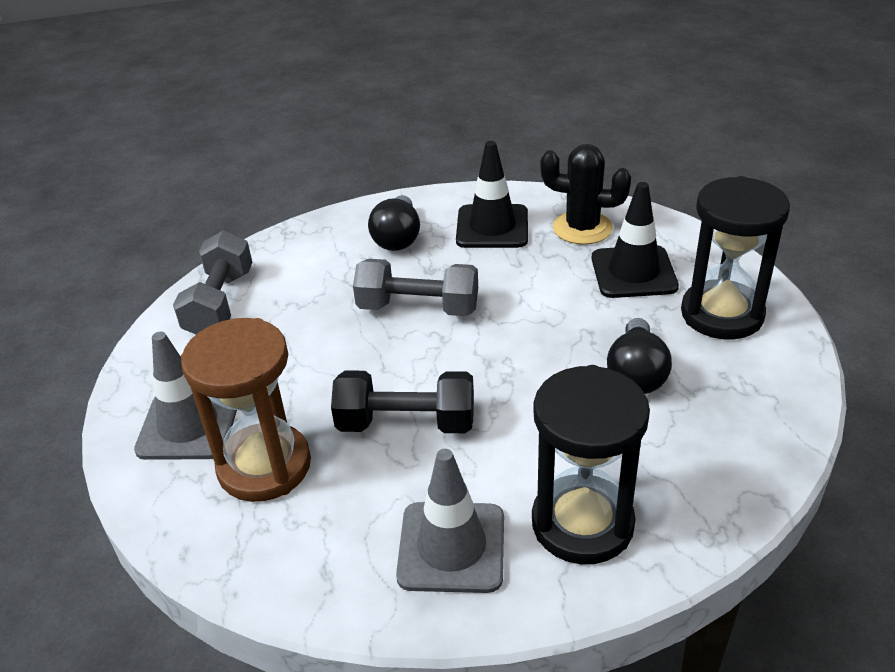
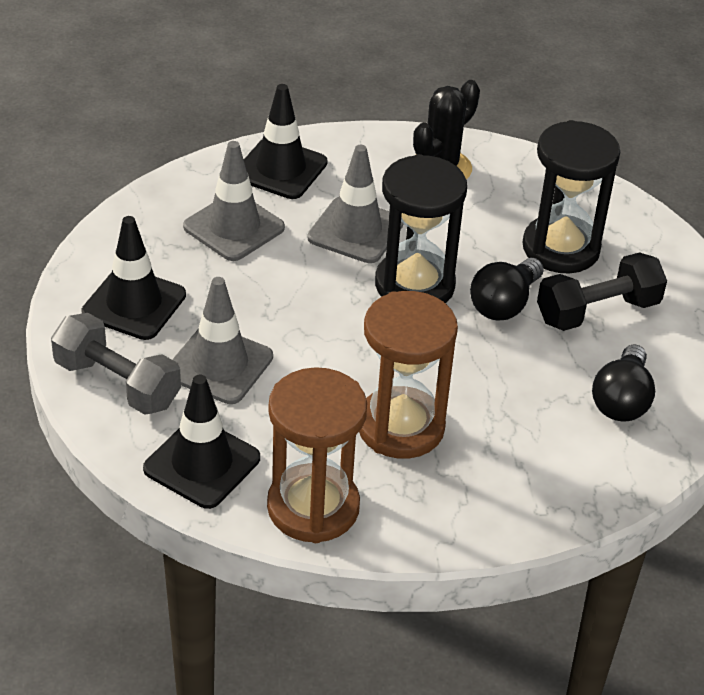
black traffic cone: 2 -> 3
brown hourglass: 1 -> 2
grey dumbbell: 2 -> 1
grey traffic cone: 2 -> 3

